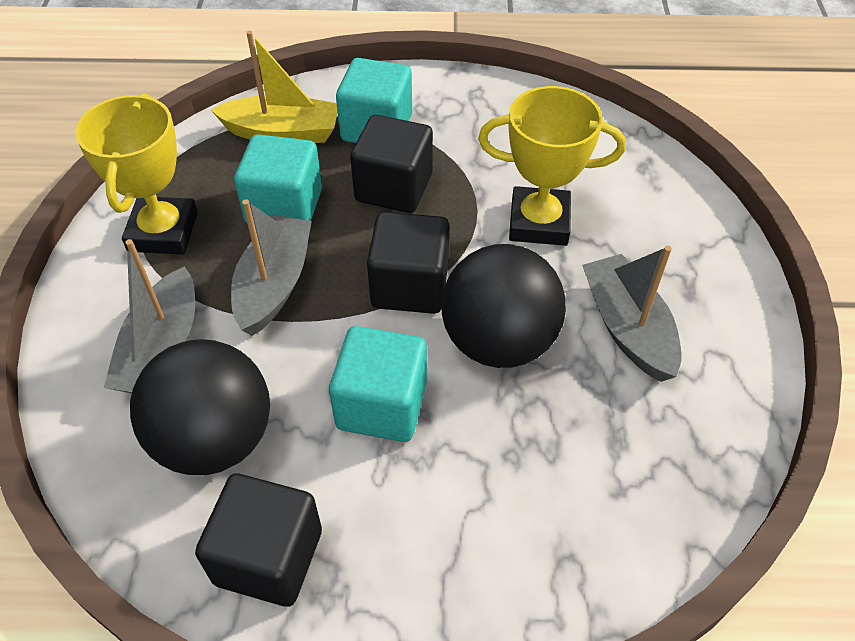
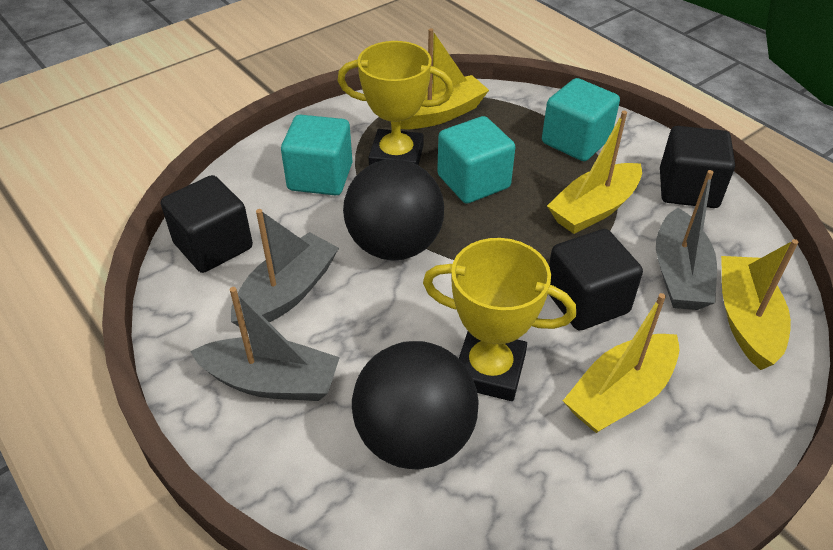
yellow boat: 1 -> 4

